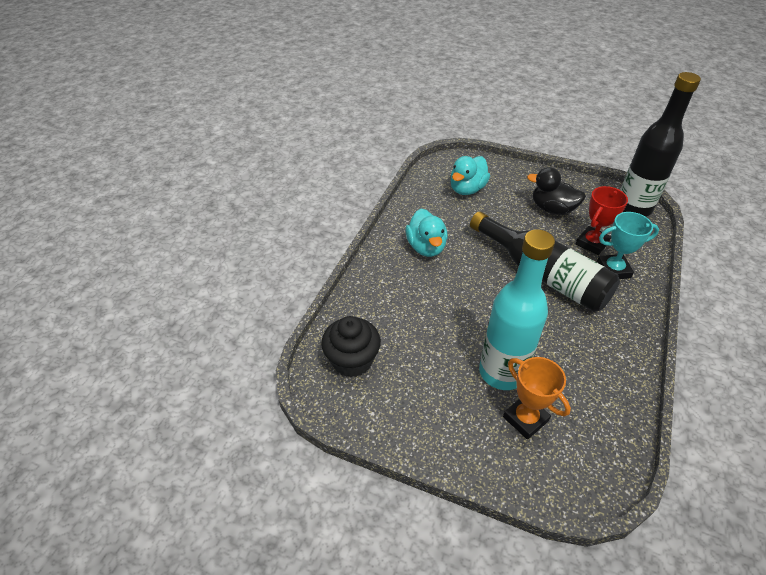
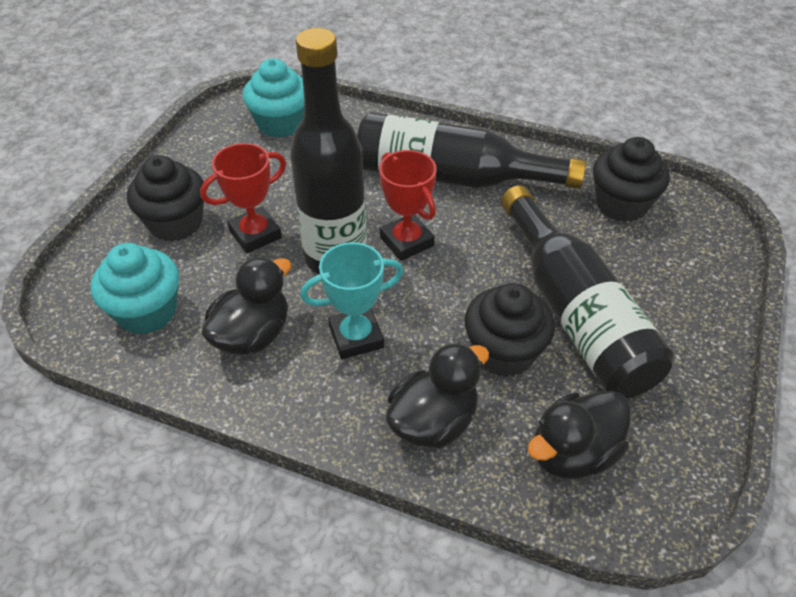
black bottle: 2 -> 3
black cupcake: 1 -> 3
black duck: 1 -> 3
orange trophy: 1 -> 0
red trophy: 1 -> 2
turquoise bottle: 1 -> 0
turquoise cupcake: 0 -> 2
turquoise duck: 2 -> 0

